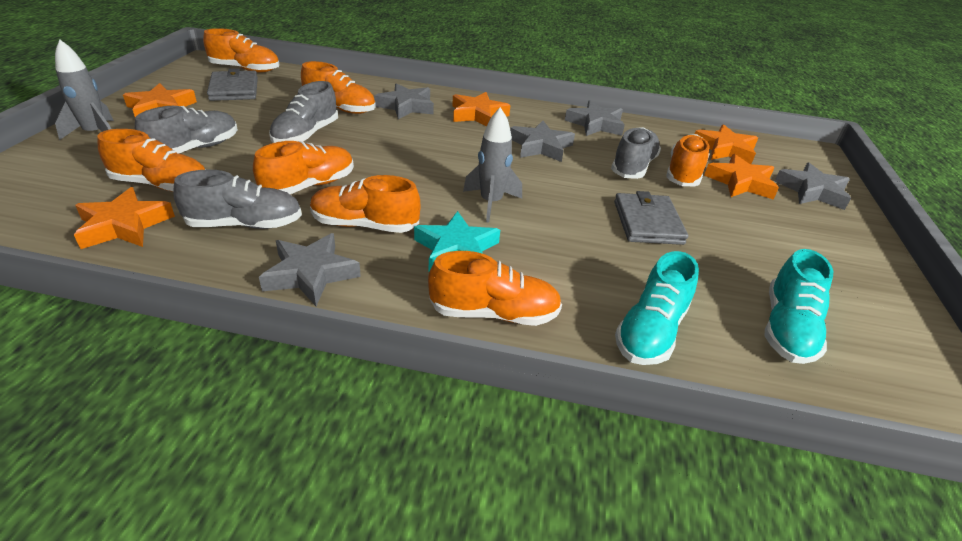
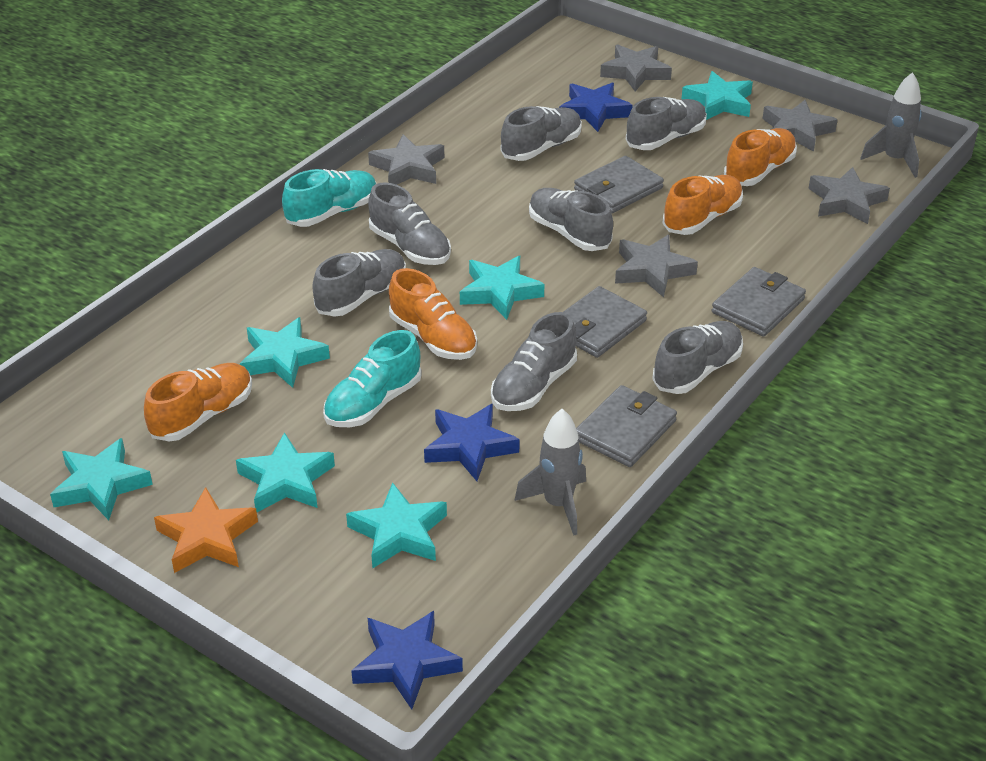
blue star: 0 -> 3
grey shoe: 4 -> 7
grey wallet: 2 -> 4
orange shoe: 7 -> 4
orange star: 5 -> 1
turquoise star: 1 -> 6

